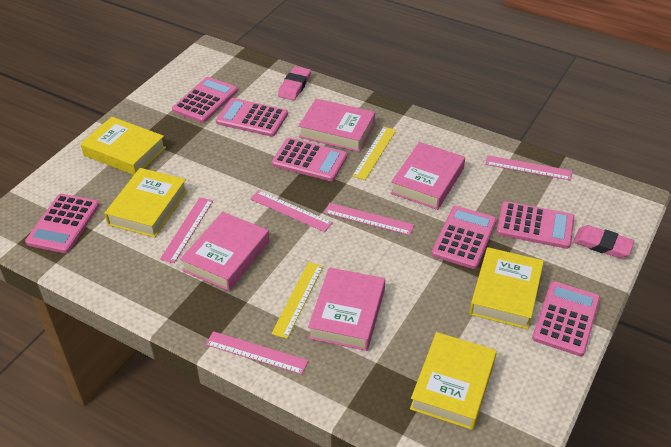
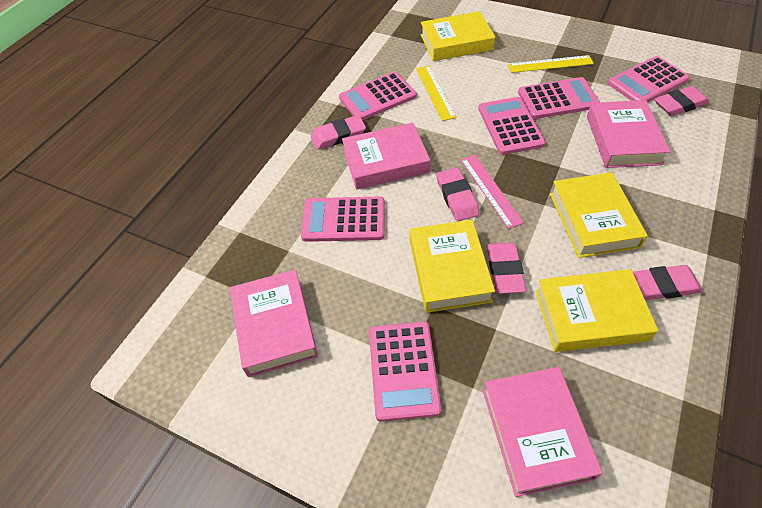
pink calculator: 7 -> 6
pink eraser: 2 -> 5
pink ruler: 5 -> 1

